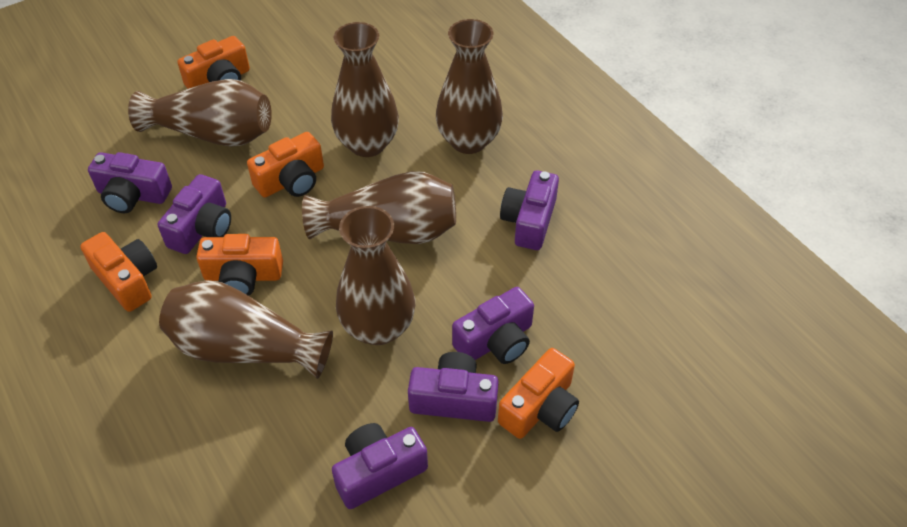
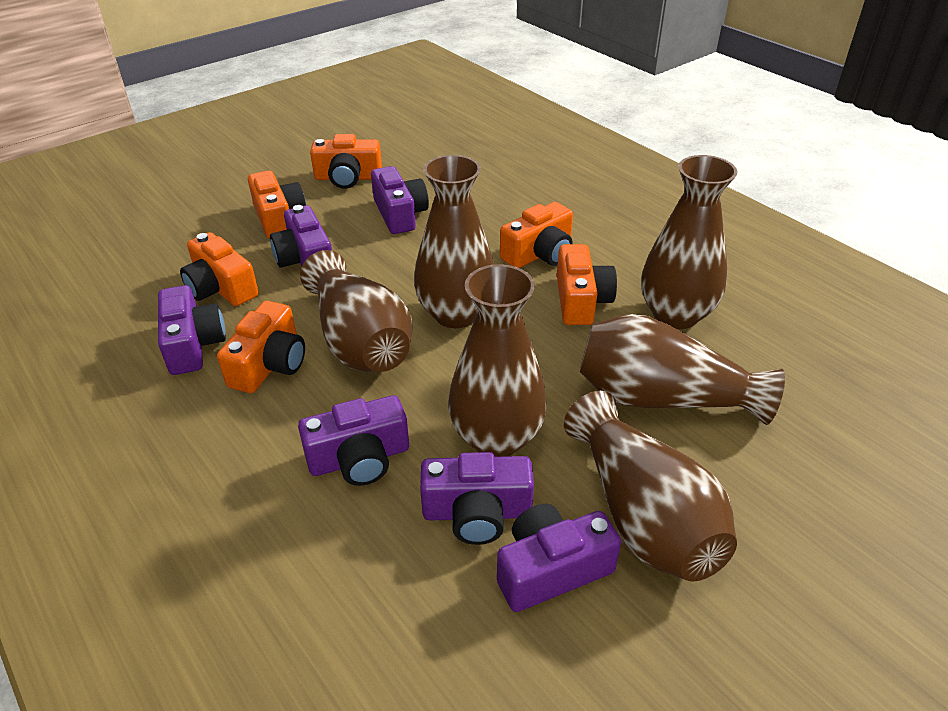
orange camera: 5 -> 6

